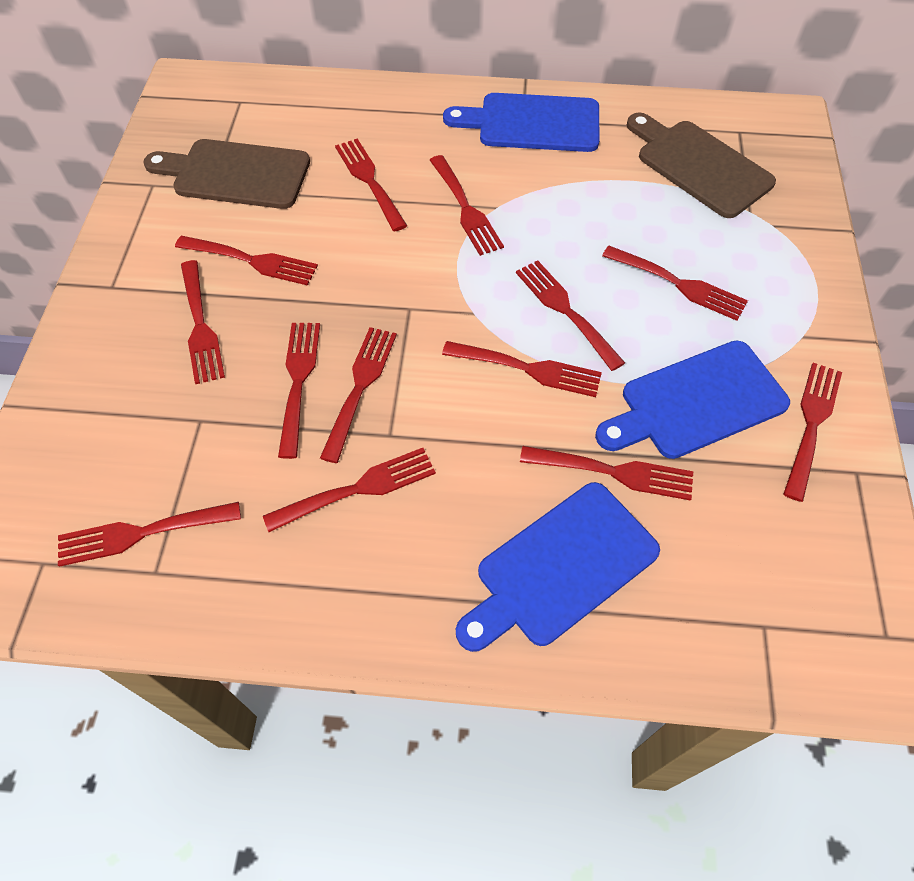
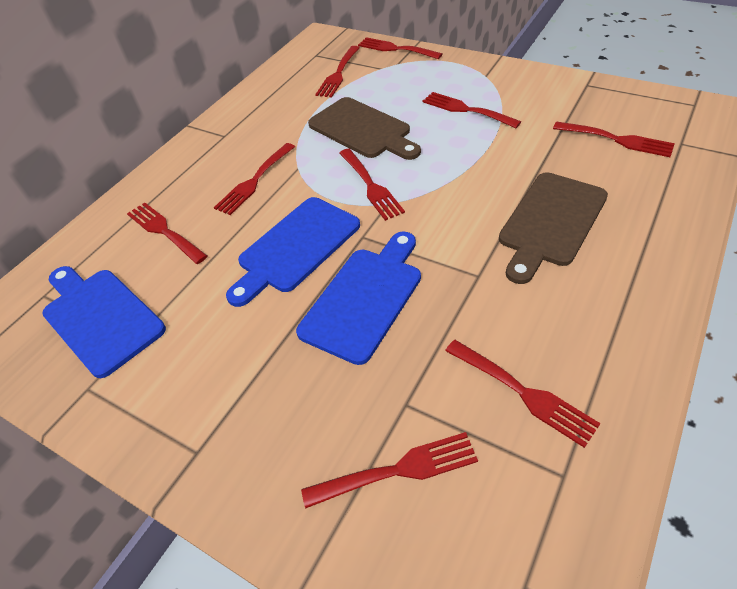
red fork: 13 -> 9

